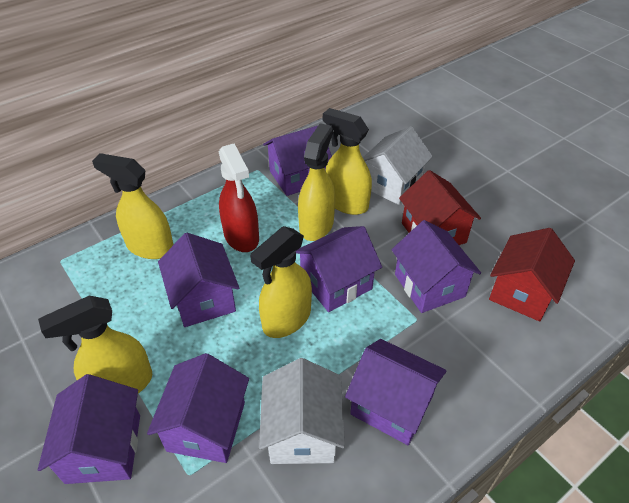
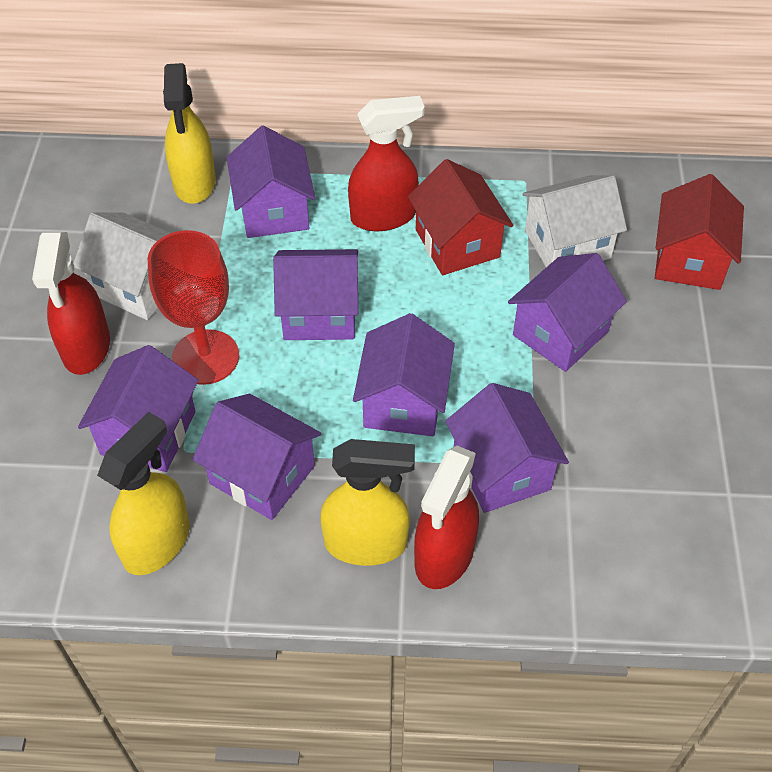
red goblet: 0 -> 1
red spray bottle: 1 -> 3
yellow spray bottle: 5 -> 3

